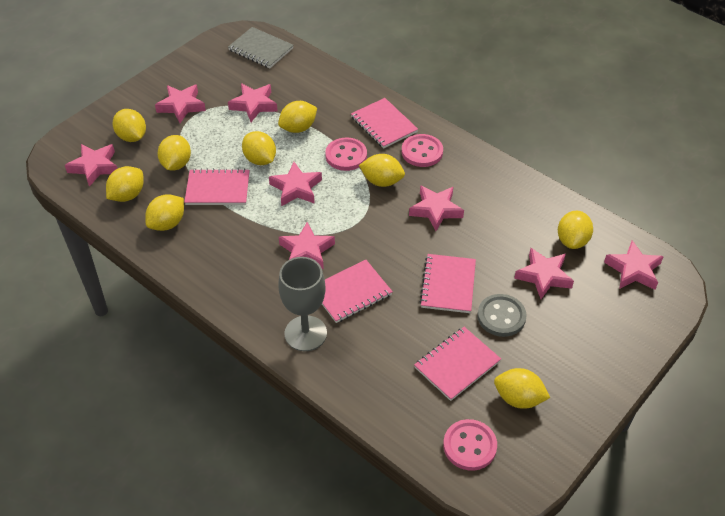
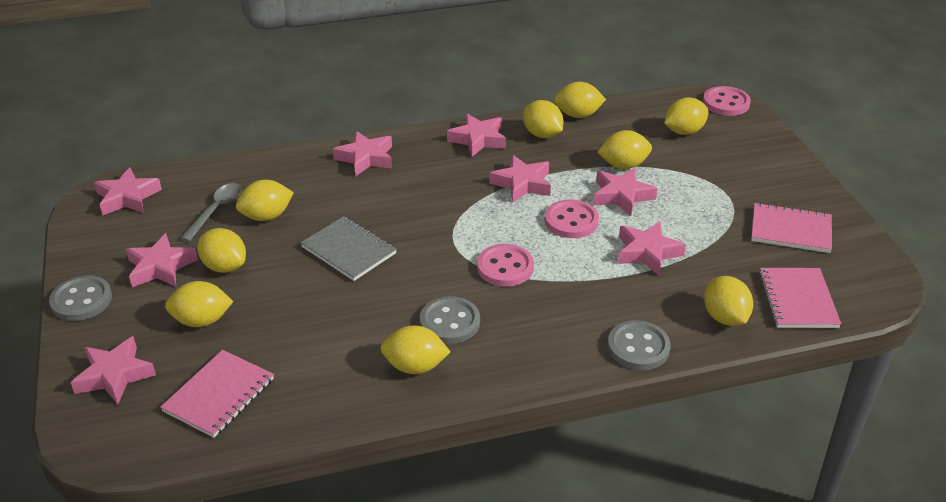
grey button: 1 -> 3
grey goblet: 1 -> 0
grey spoon: 0 -> 1
pink notebook: 5 -> 3

